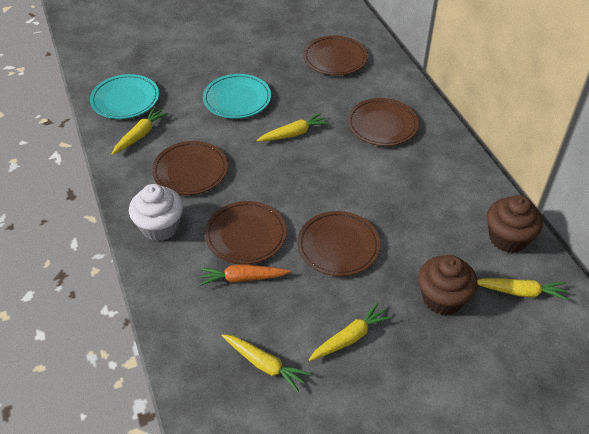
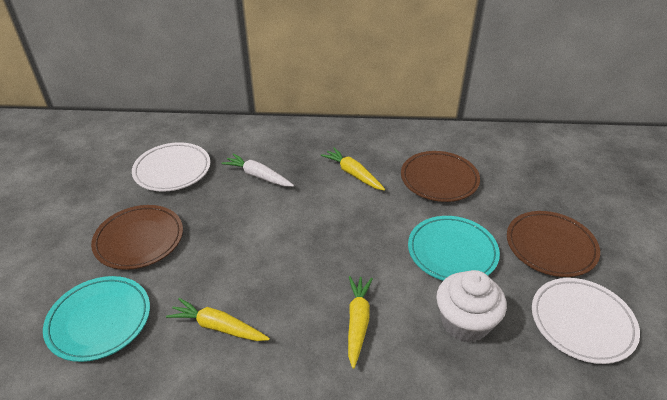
brown cupcake: 2 -> 0
brown plate: 5 -> 3
orange carrot: 1 -> 0
white carrot: 0 -> 1
white plate: 0 -> 2
yellow carrot: 5 -> 3

